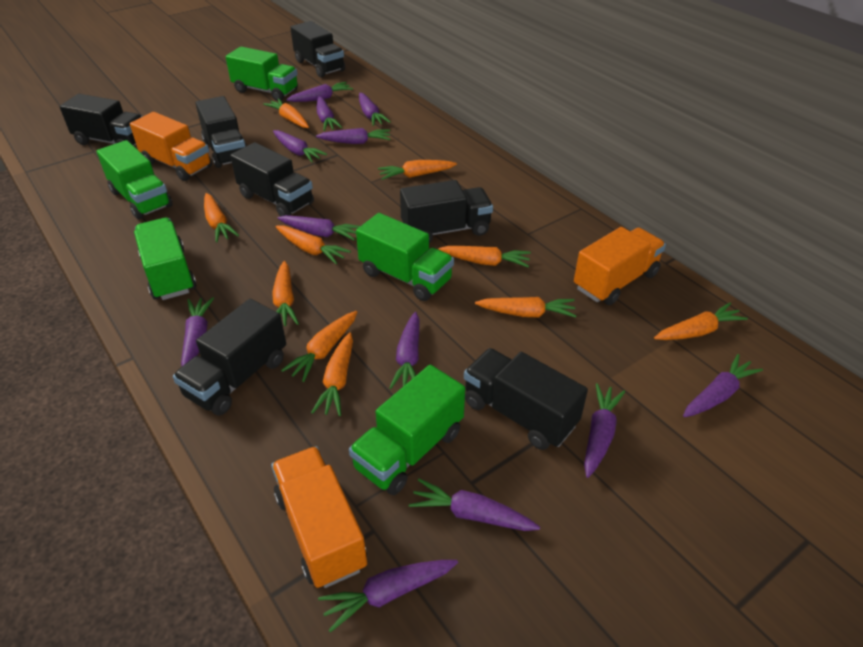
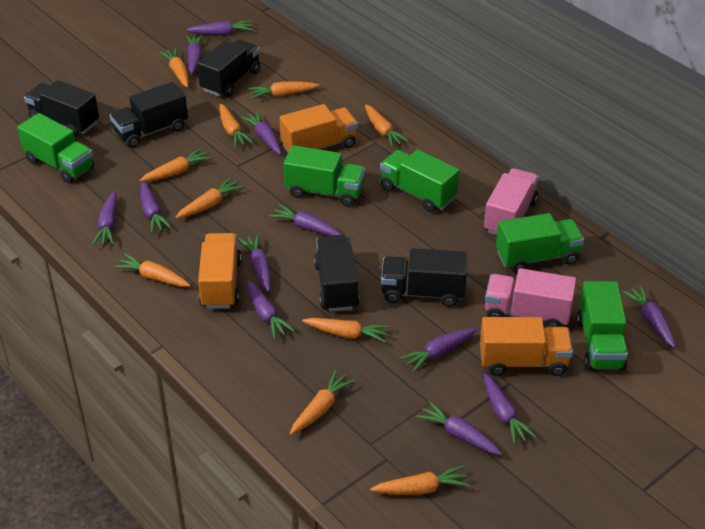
black truck: 7 -> 5
pink truck: 0 -> 2

